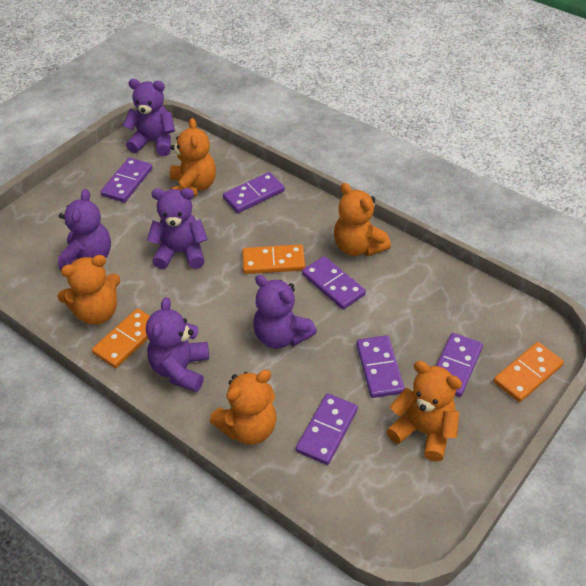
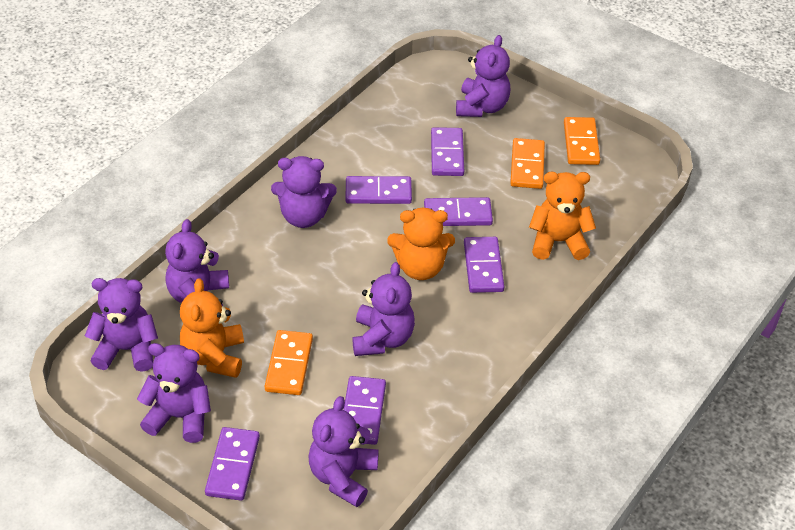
orange teddy bear: 5 -> 3
purple teddy bear: 5 -> 7

